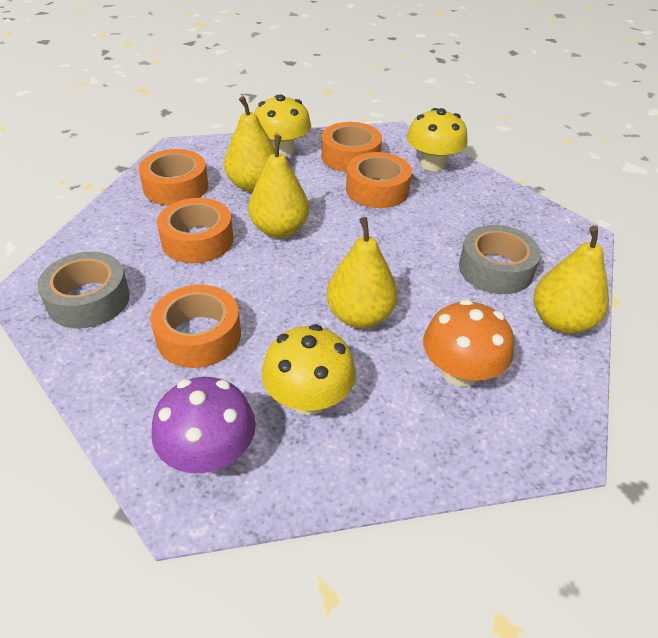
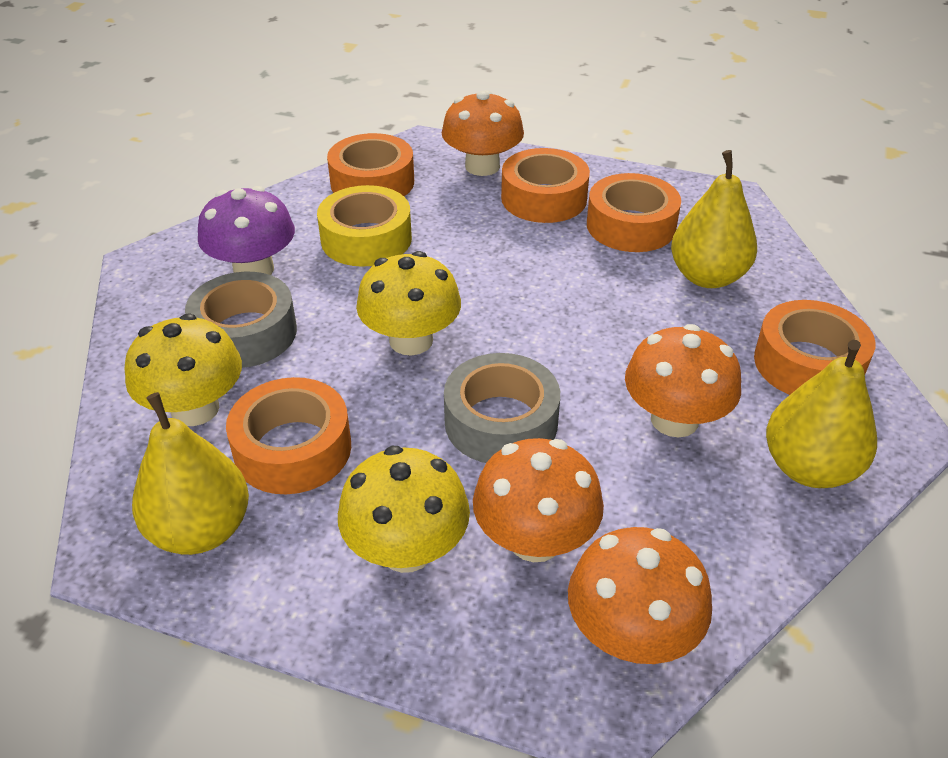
orange mushroom: 1 -> 4
yellow pear: 4 -> 3
yellow tape: 0 -> 1

